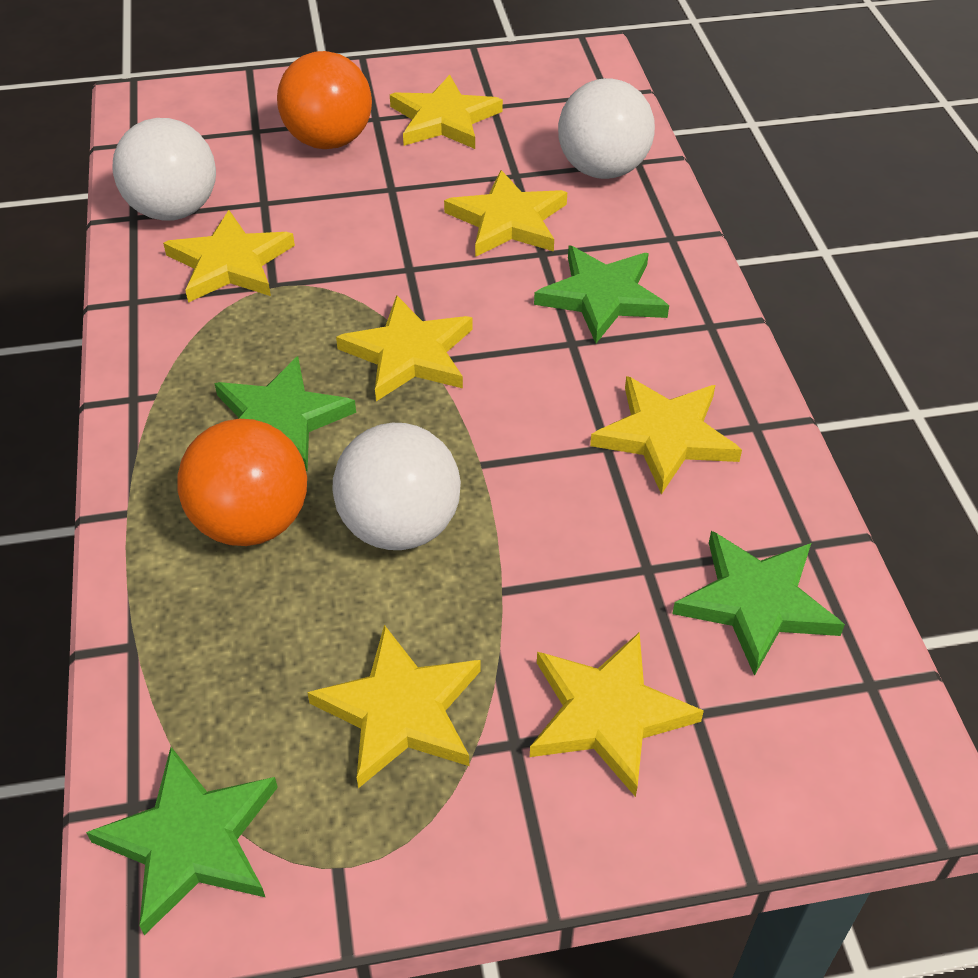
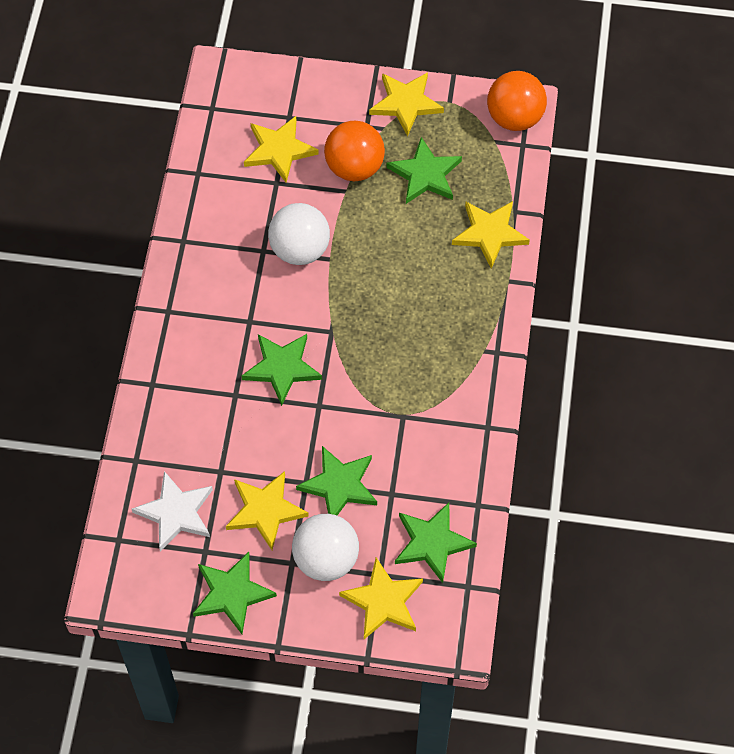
green star: 4 -> 5
white ball: 3 -> 2
white star: 0 -> 1
yellow star: 7 -> 5

